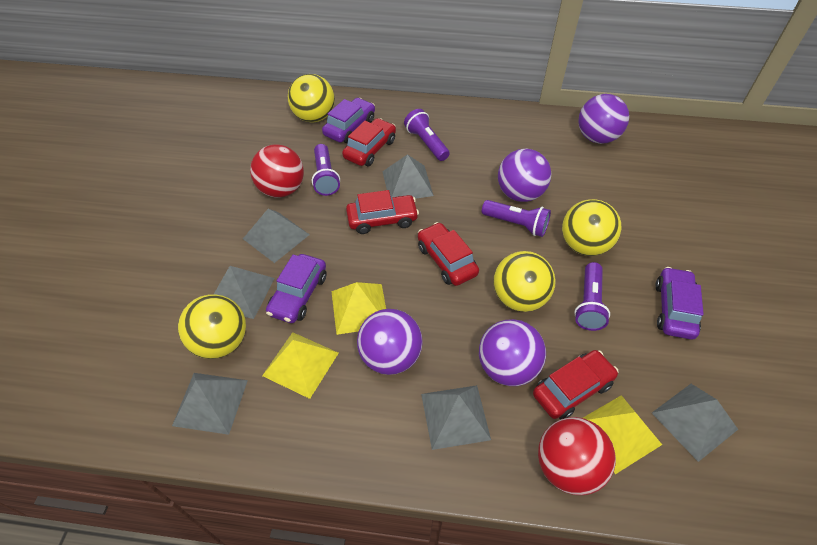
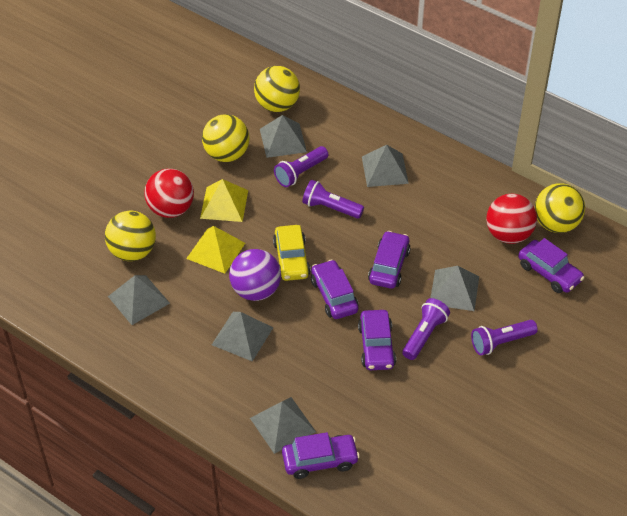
purple ball: 4 -> 1
purple car: 3 -> 5
red car: 4 -> 0
yellow car: 0 -> 1
yellow pyramid: 3 -> 2

